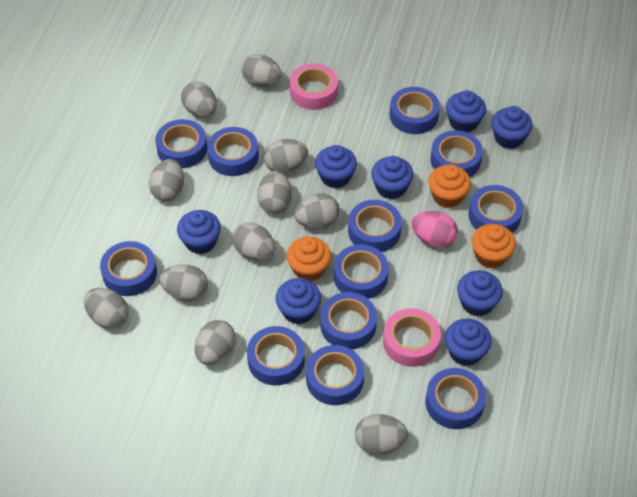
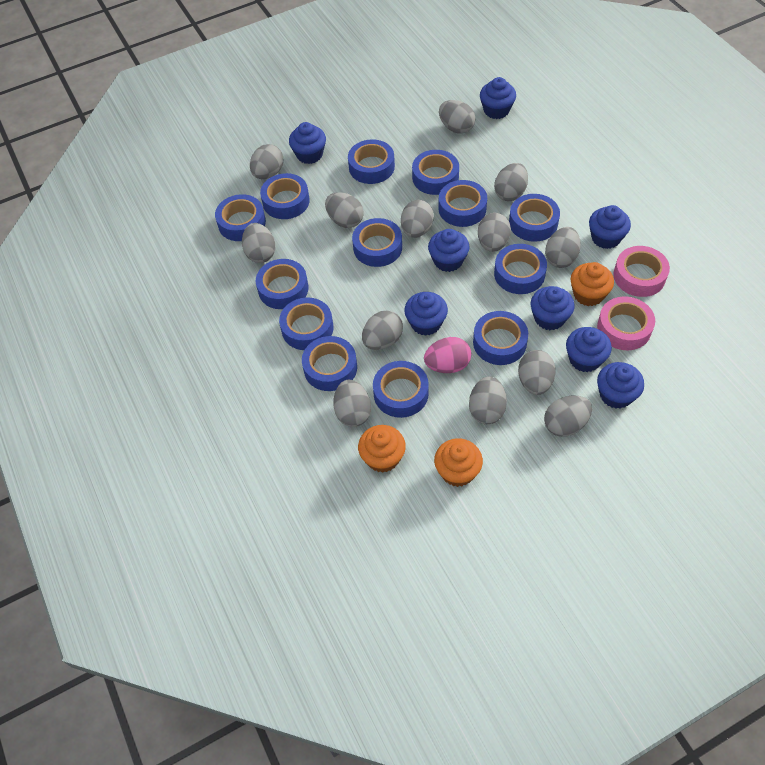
blue tape: 12 -> 13
grey egg: 11 -> 13

